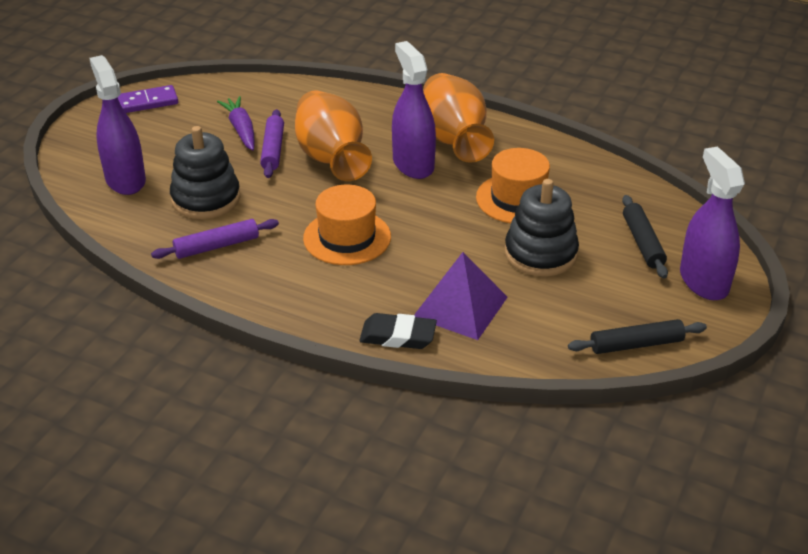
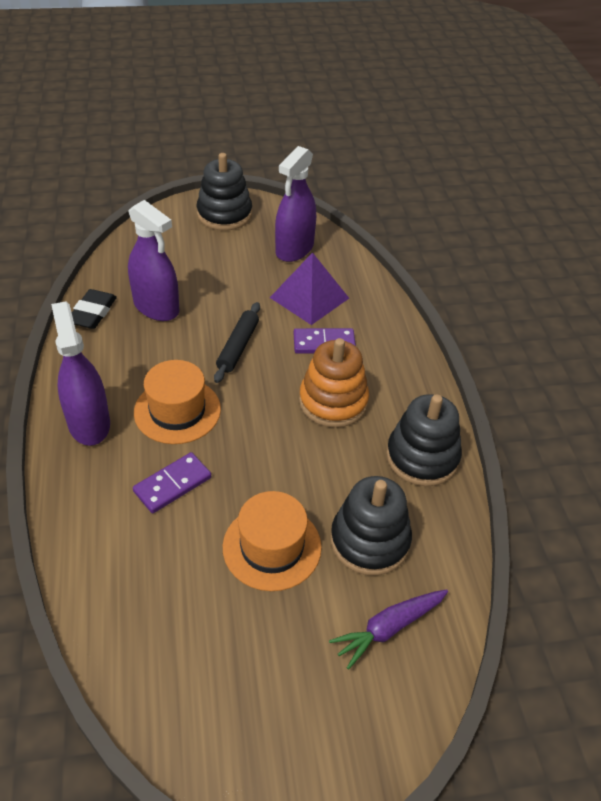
black rolling pin: 2 -> 1
black stacking toy: 2 -> 3
orange stacking toy: 0 -> 1
orange vase: 2 -> 0
purple domino: 1 -> 2
purple rolling pin: 2 -> 0

